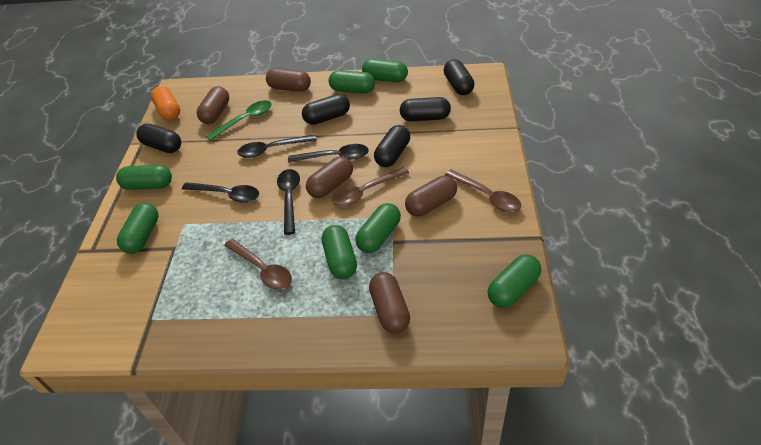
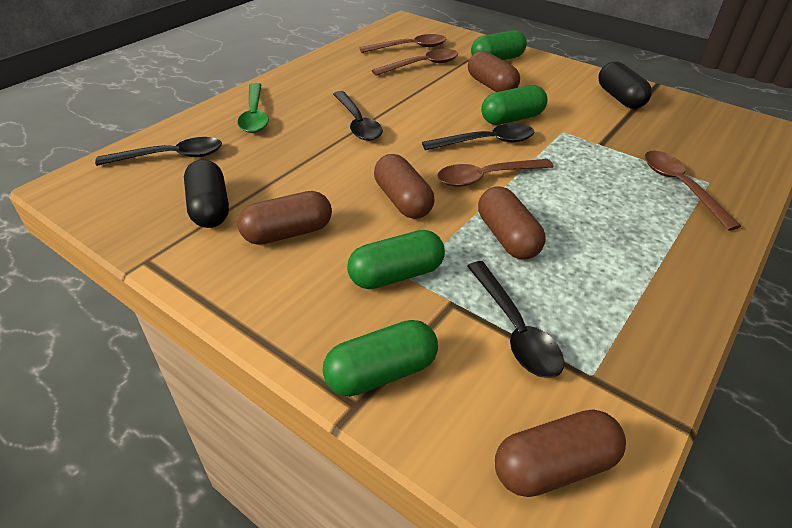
black capsule: 5 -> 2
brown spoon: 3 -> 4
green capsule: 7 -> 4
orange capsule: 1 -> 0

